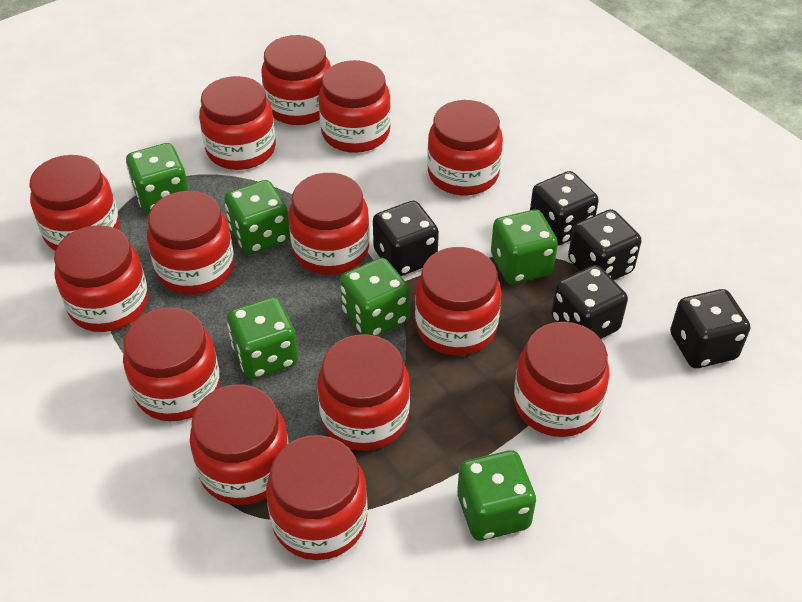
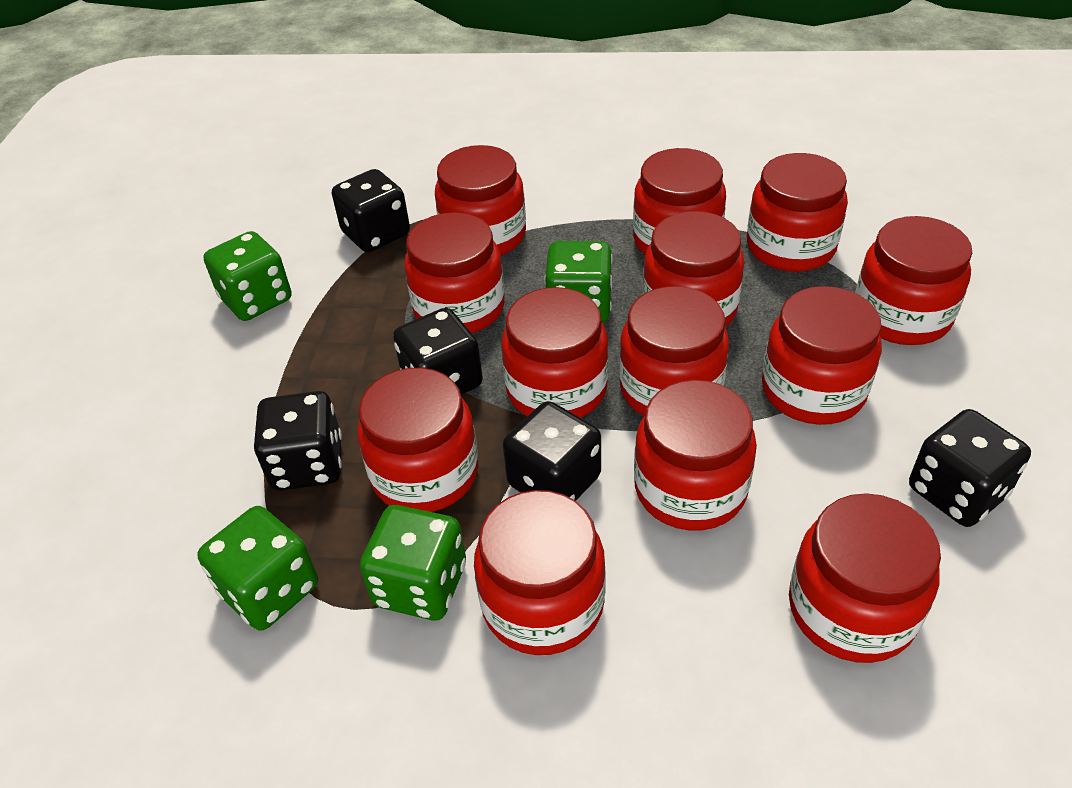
green dice: 6 -> 4
red jar: 14 -> 13

